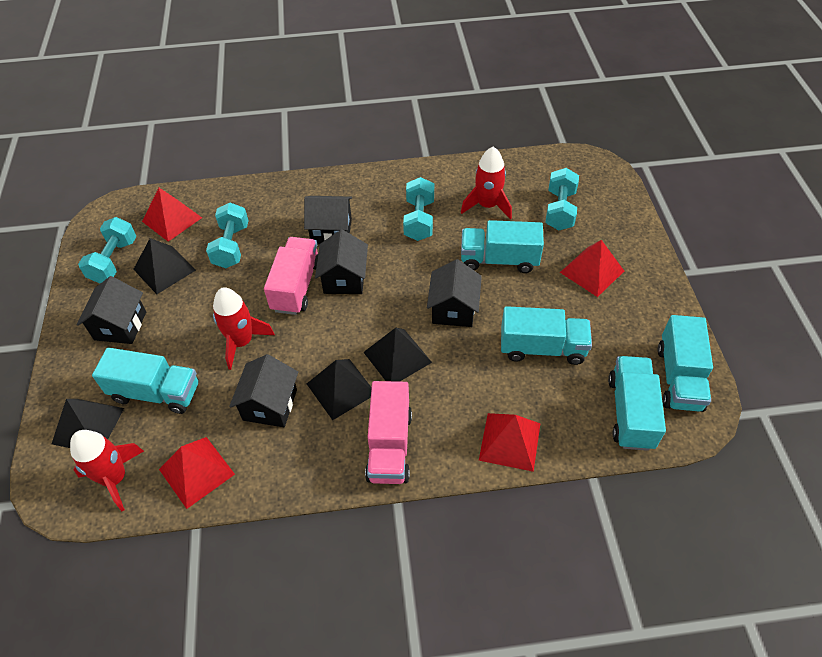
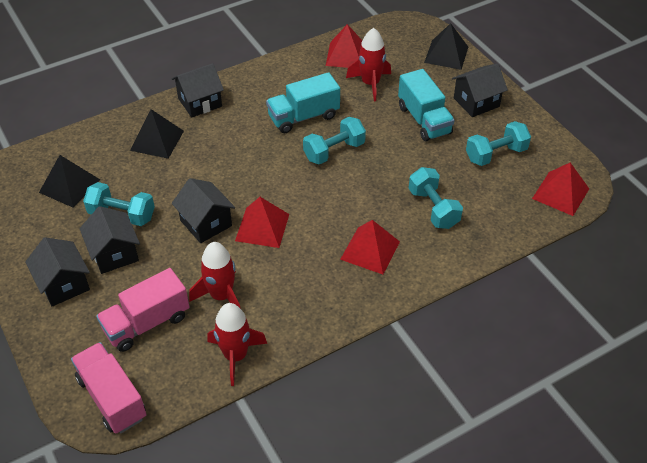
black pyramid: 4 -> 3
turquoise truck: 5 -> 2

